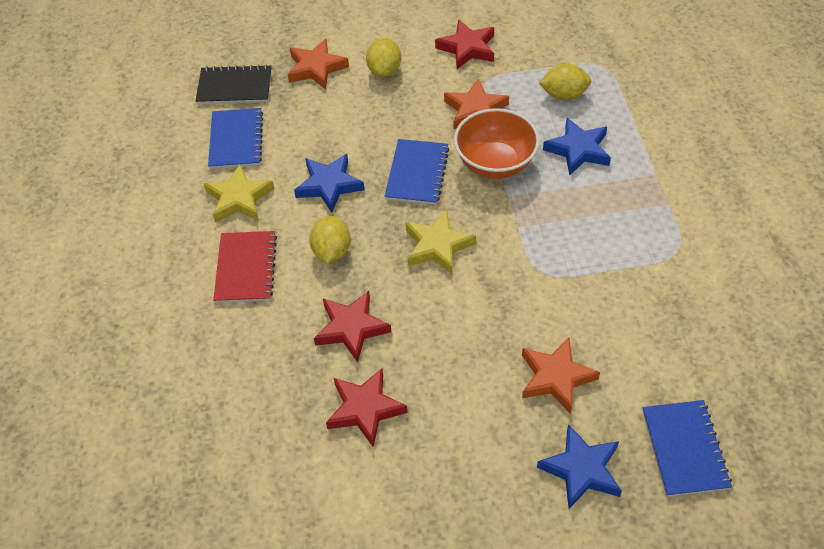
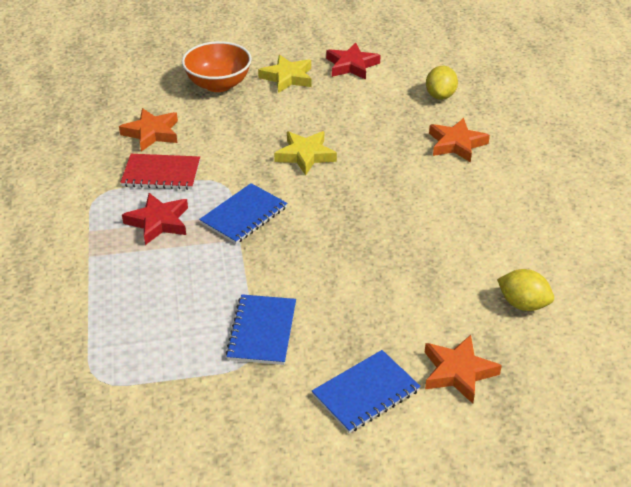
black notebook: 1 -> 0
blue star: 3 -> 0
red star: 3 -> 2
yellow lemon: 3 -> 2

